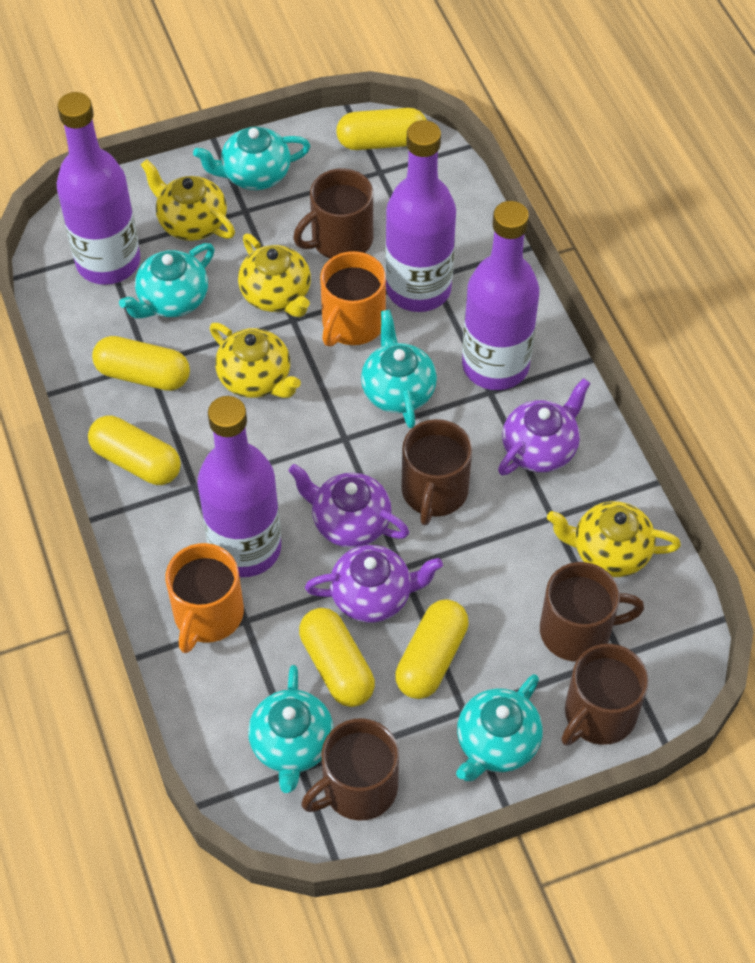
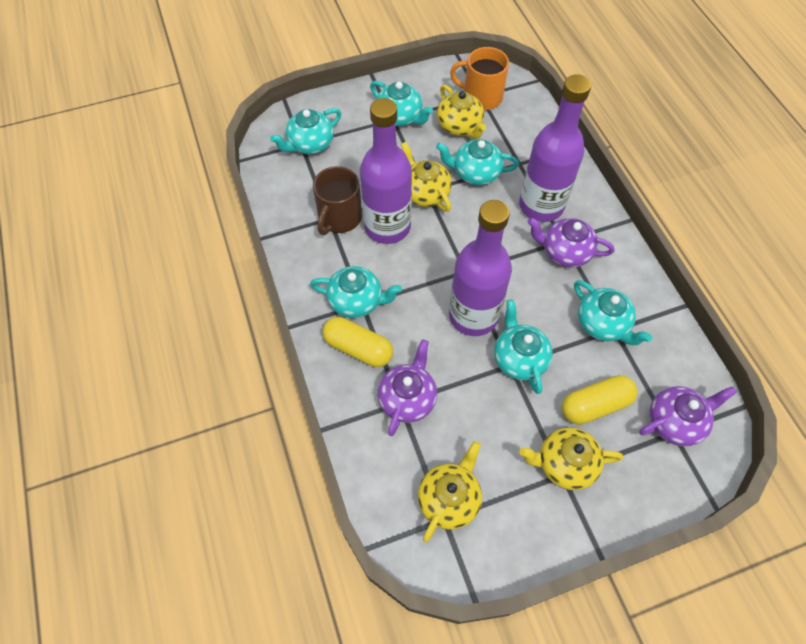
brown mug: 5 -> 1
orange mug: 2 -> 1
purple bottle: 4 -> 3
turquoise teapot: 5 -> 6
yellow capsule: 5 -> 2

